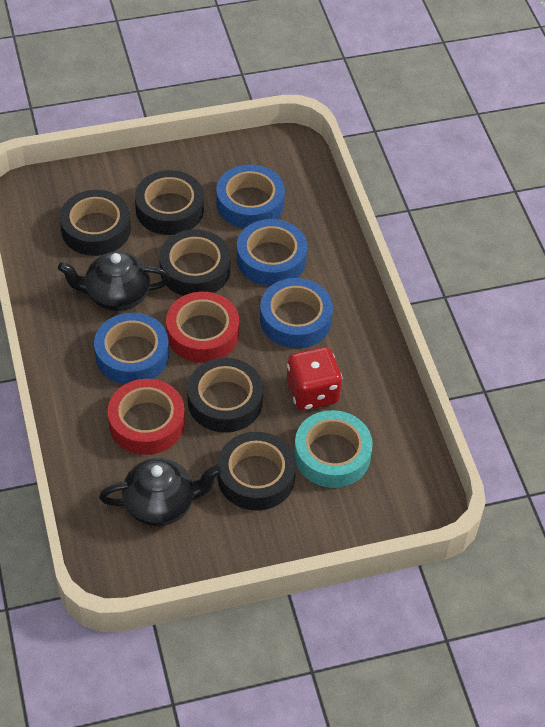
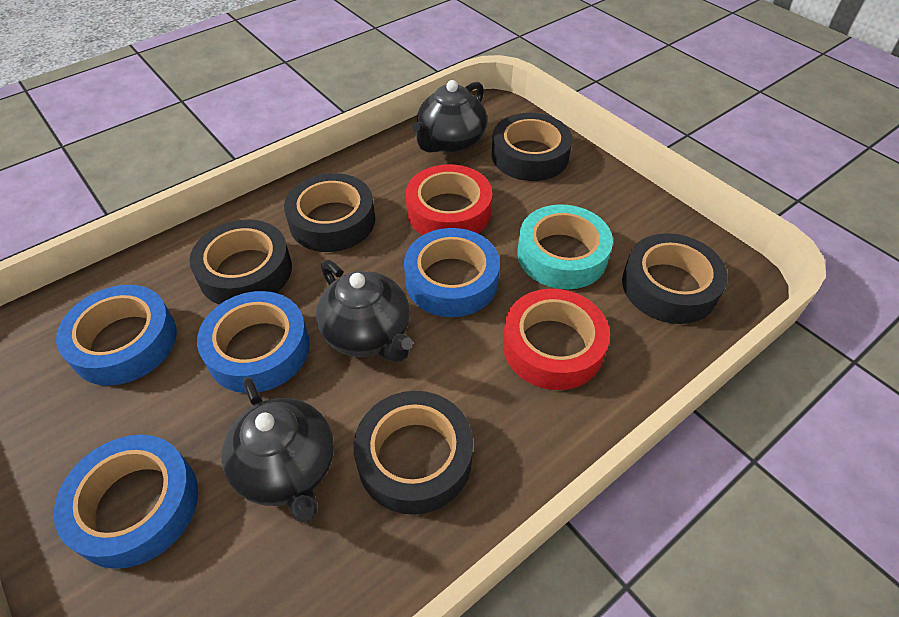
black teapot: 2 -> 3
red dice: 1 -> 0

